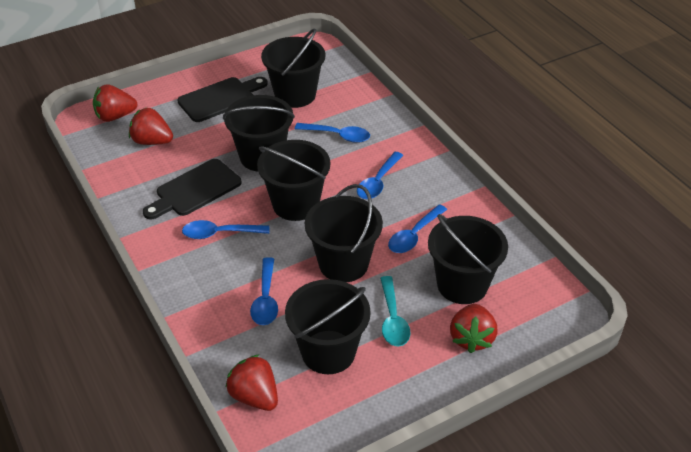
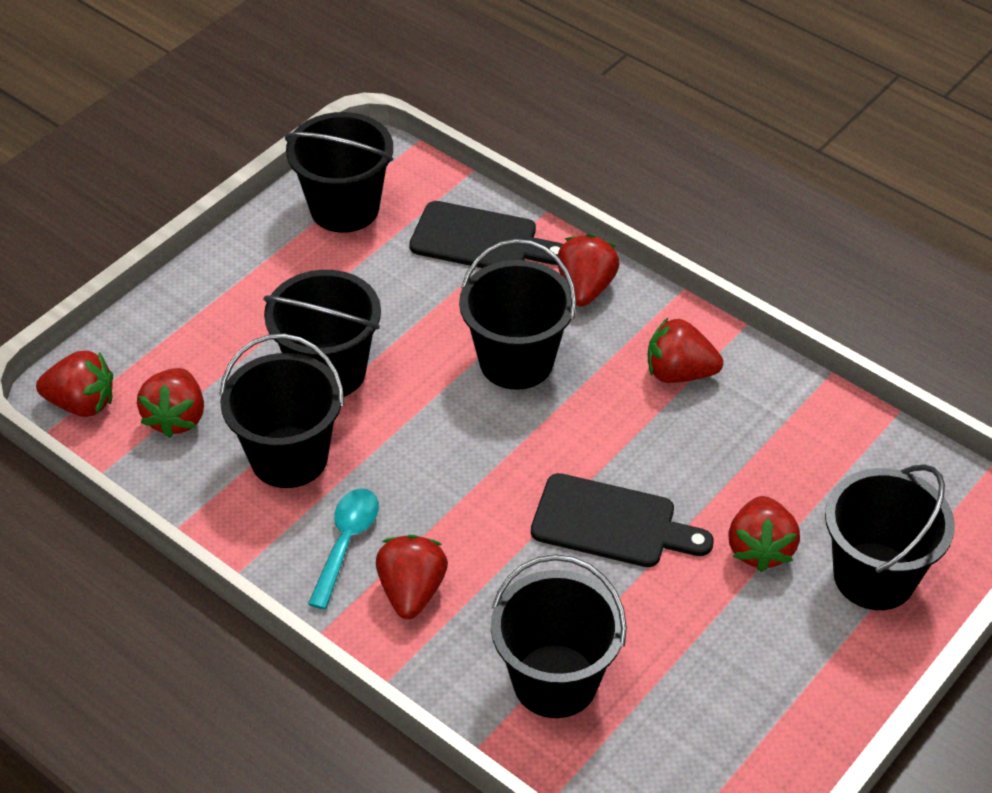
blue spoon: 5 -> 0
red strawberry: 4 -> 6

